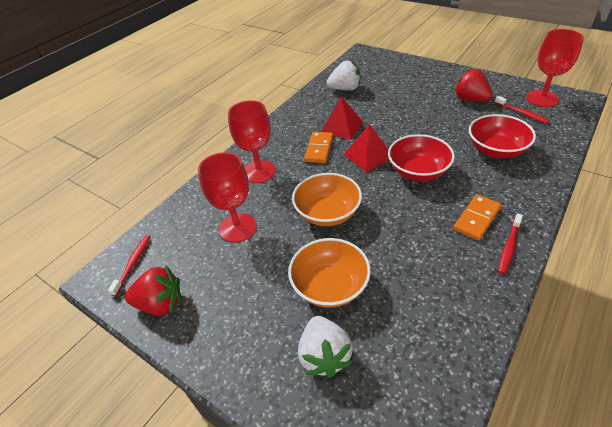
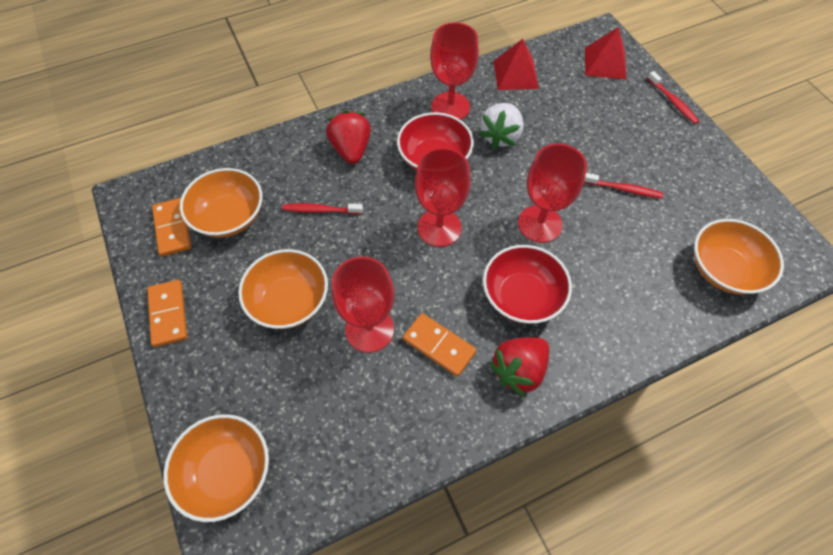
orange bowl: 2 -> 4
orange domino: 2 -> 3
red goblet: 3 -> 4
white strawberry: 2 -> 1

